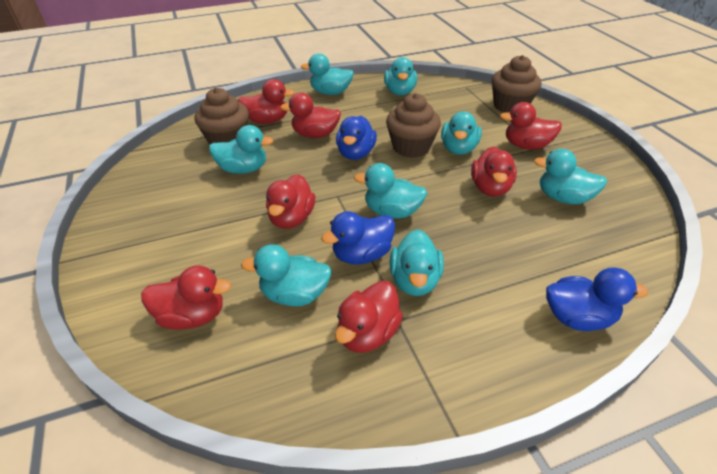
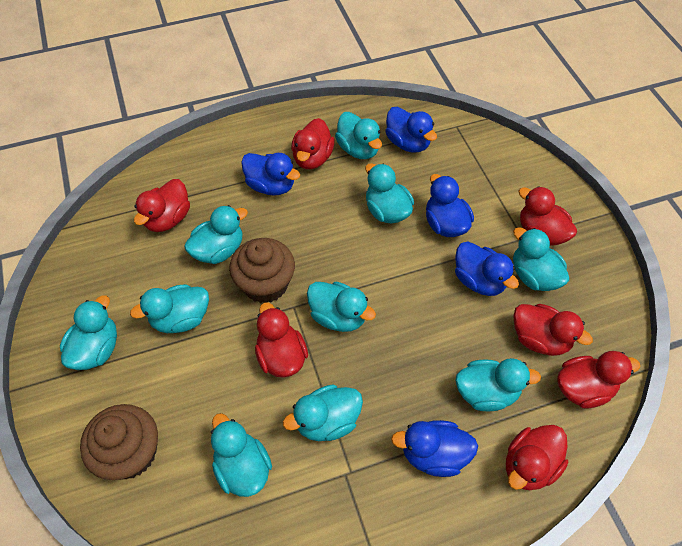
blue duck: 3 -> 5
brown cupcake: 3 -> 2
turquoise duck: 8 -> 10

